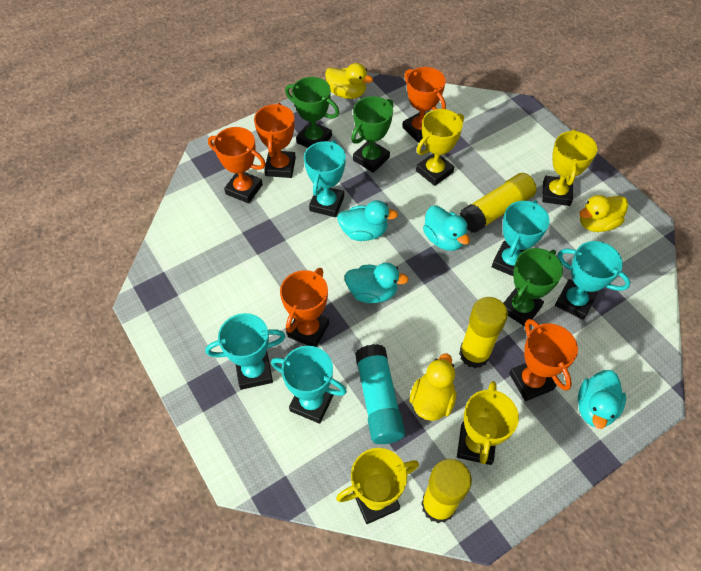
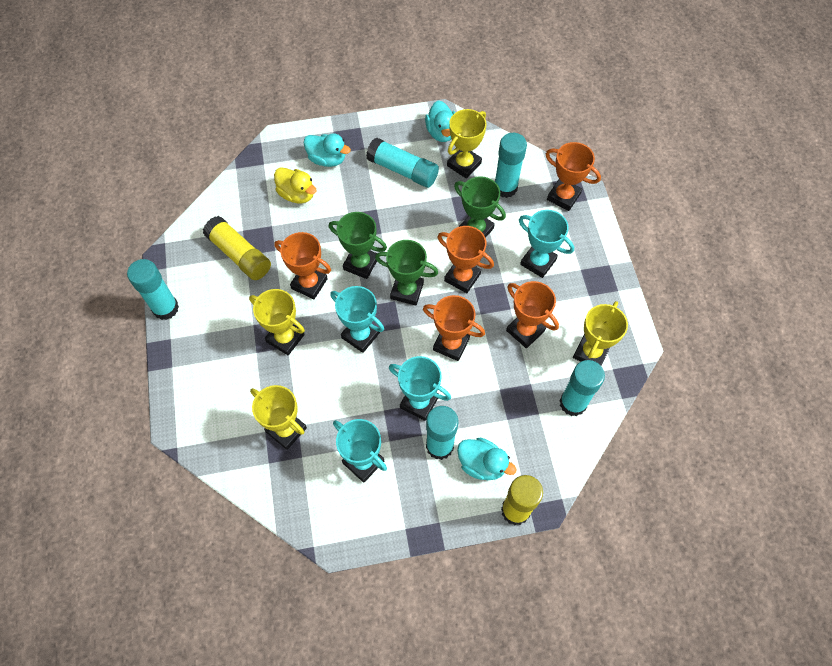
turquoise duck: 4 -> 3
turquoise glue stick: 1 -> 5
turquoise trophy: 5 -> 4
yellow duck: 3 -> 1
yellow glue stick: 3 -> 2

